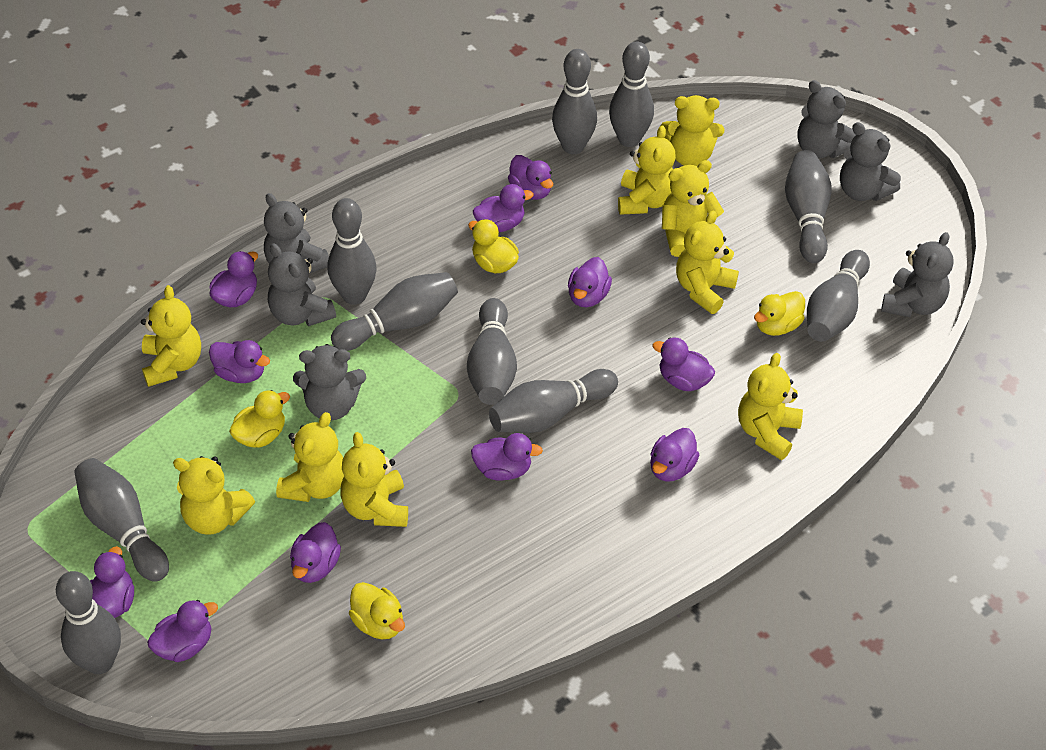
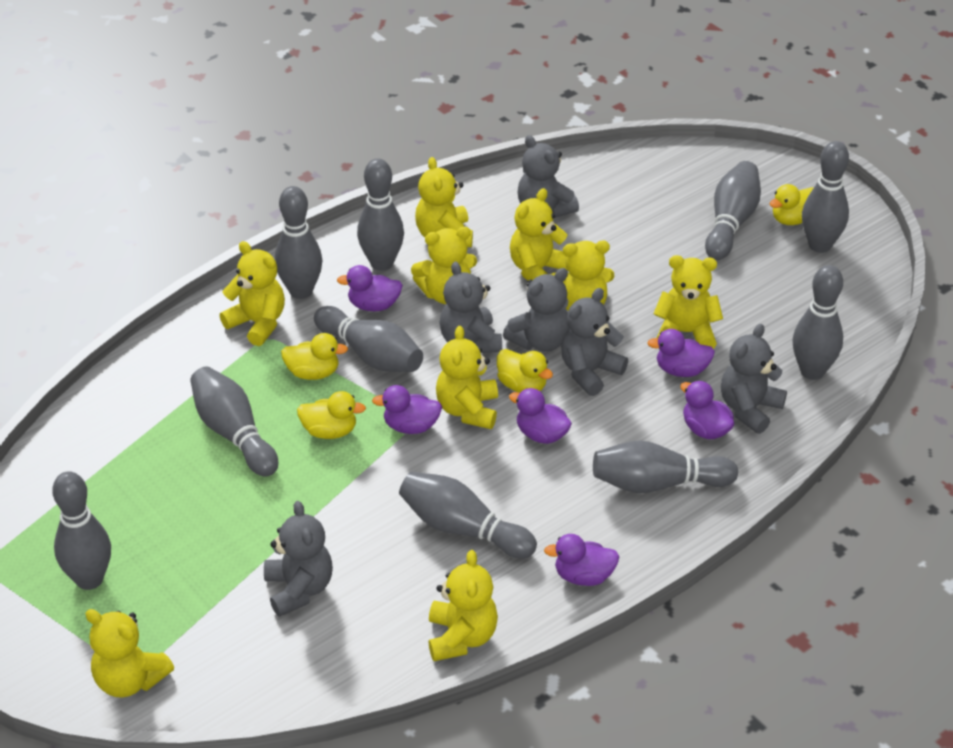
purple duck: 11 -> 6

